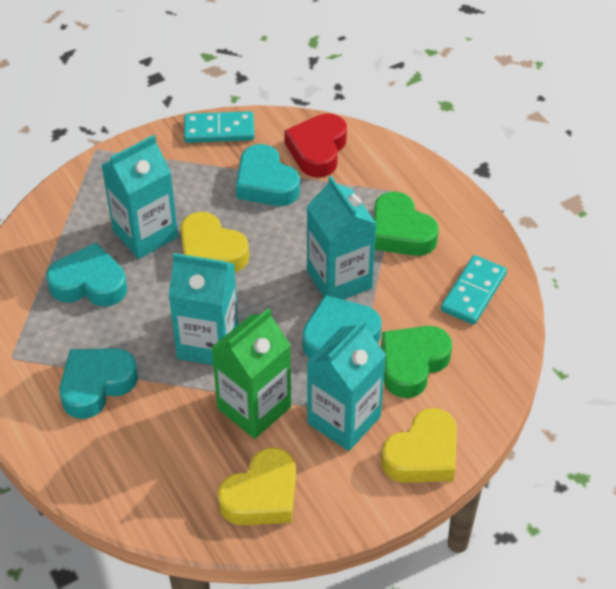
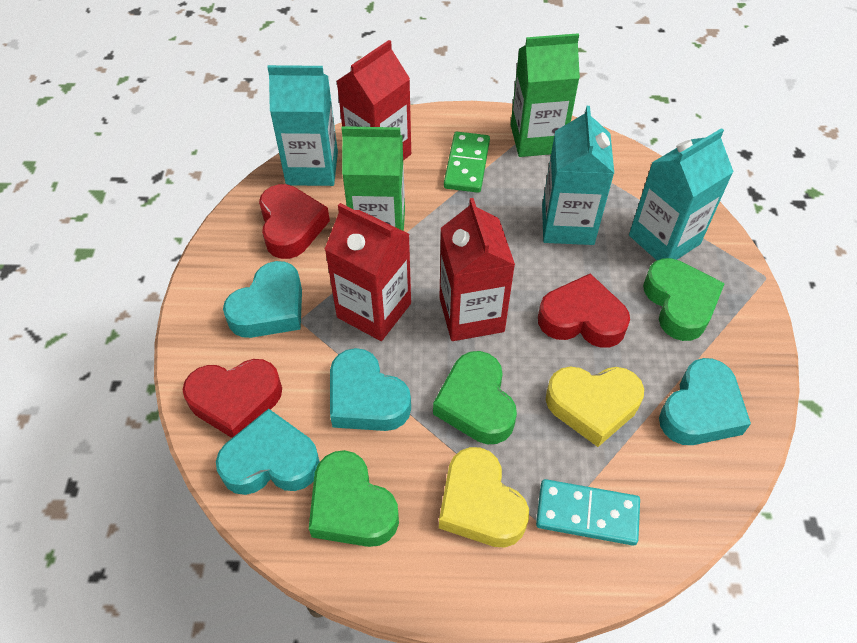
green carton: 1 -> 2
green domino: 0 -> 1
green heart: 2 -> 3
red carton: 0 -> 3
red heart: 1 -> 3
turquoise carton: 4 -> 3
turquoise domino: 2 -> 1
yellow heart: 3 -> 2

